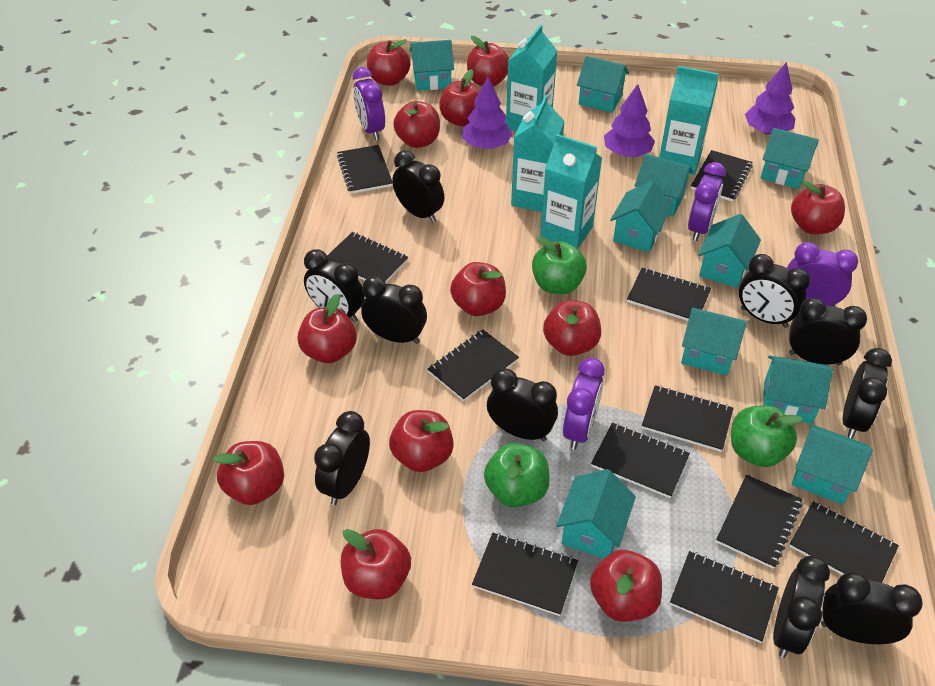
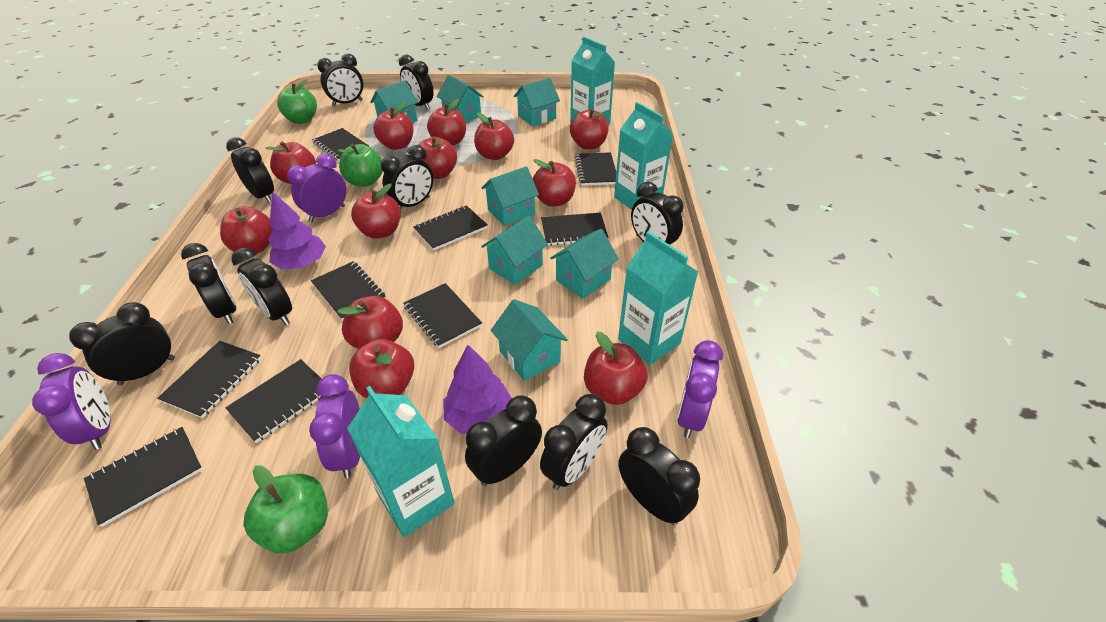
black clock: 10 -> 11
black notebook: 11 -> 9
purple tree: 3 -> 2
turquoise house: 10 -> 7

